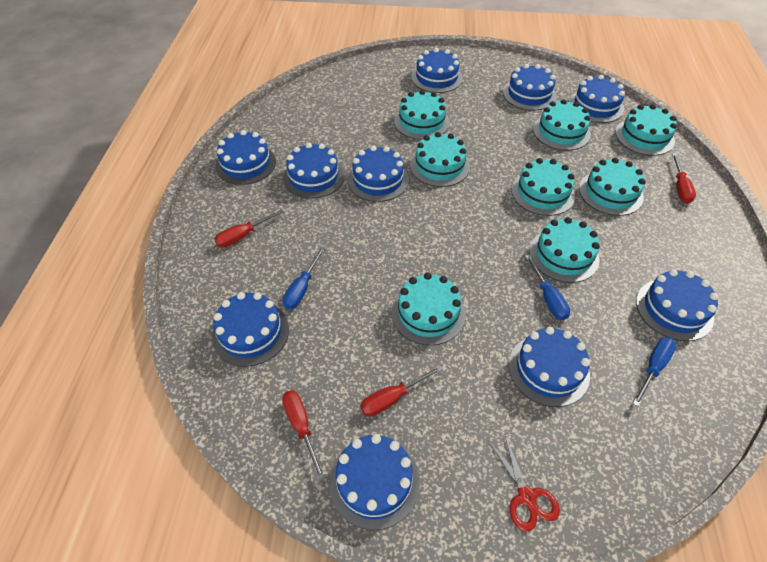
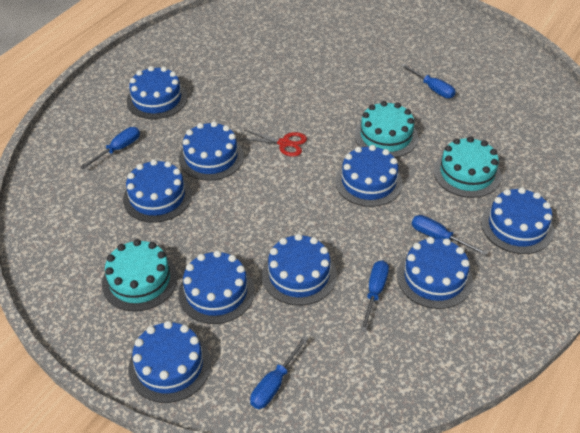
blue cake: 10 -> 9
blue screwdriver: 3 -> 5
red screwdriver: 4 -> 0
turquoise cake: 8 -> 3

